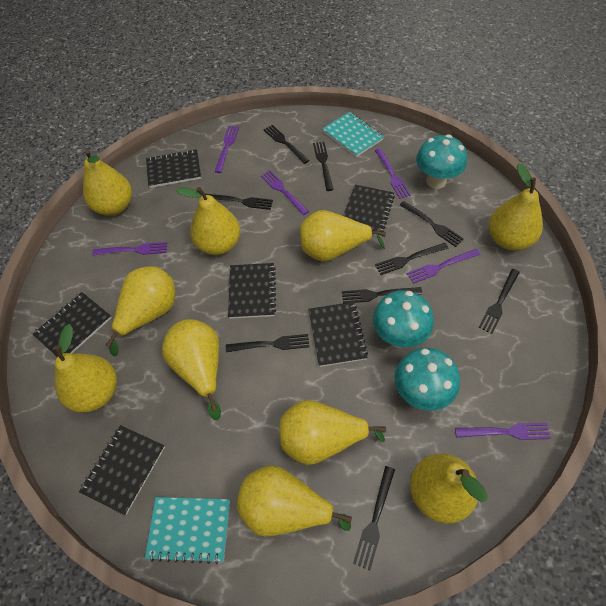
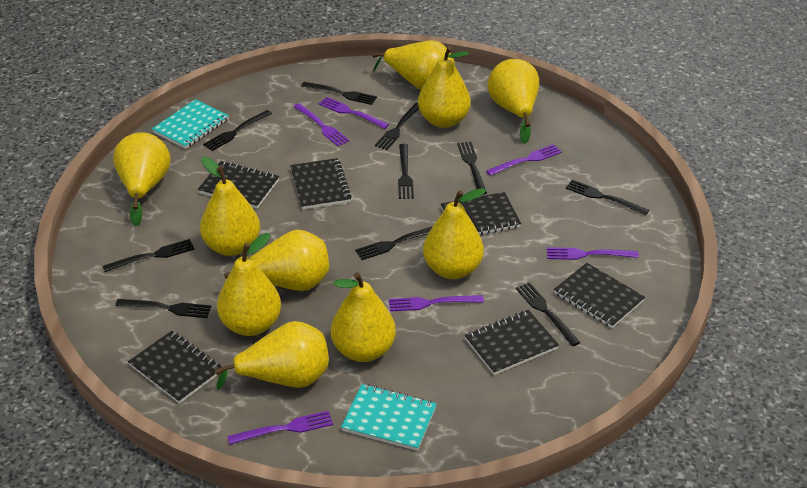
black fork: 9 -> 10
turquoise mushroom: 3 -> 0

